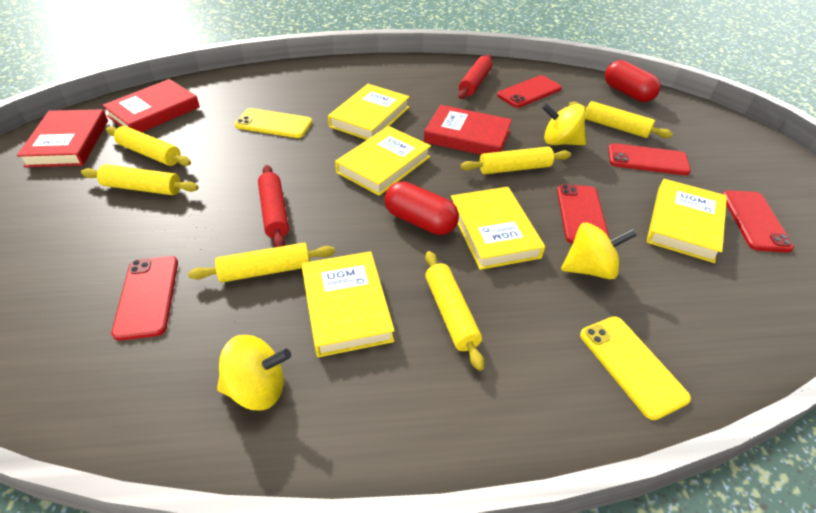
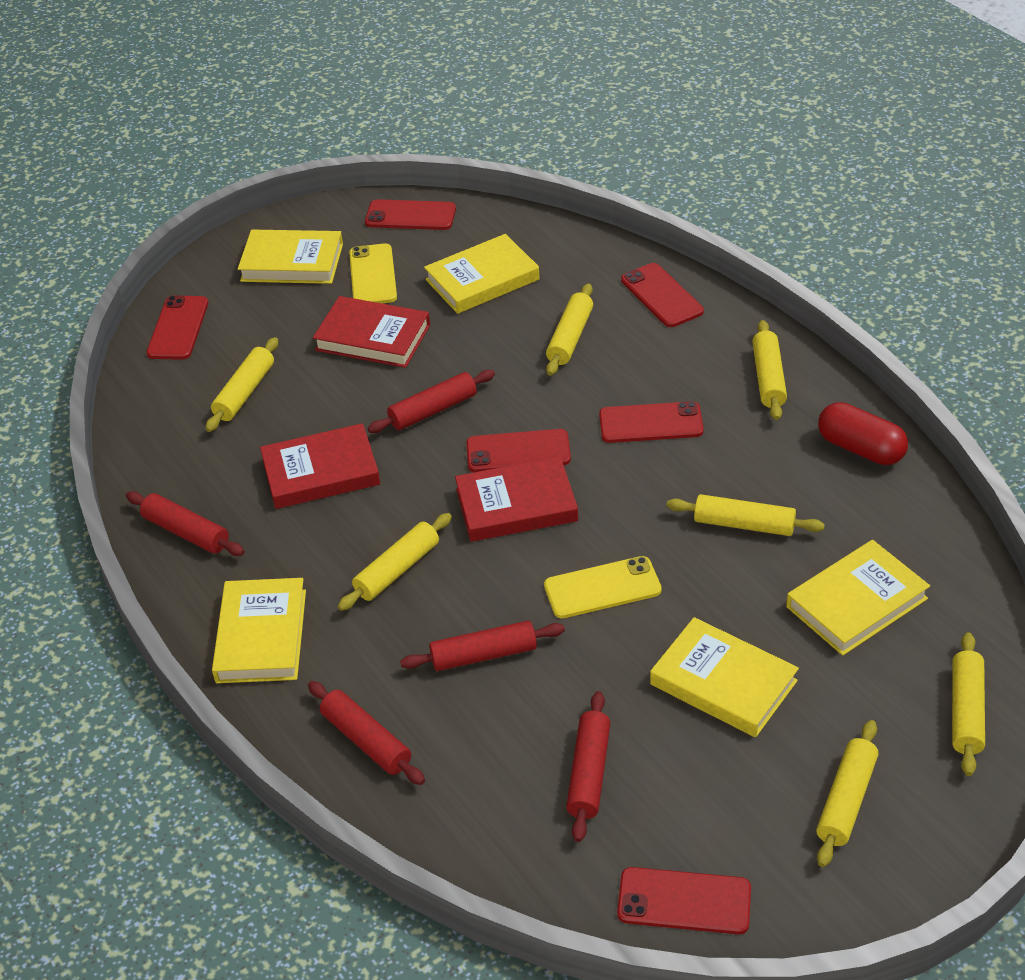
red capsule: 2 -> 1
red phone: 5 -> 6
red rolling pin: 2 -> 5
yellow rolling pin: 6 -> 7
yellow spinning top: 3 -> 0

